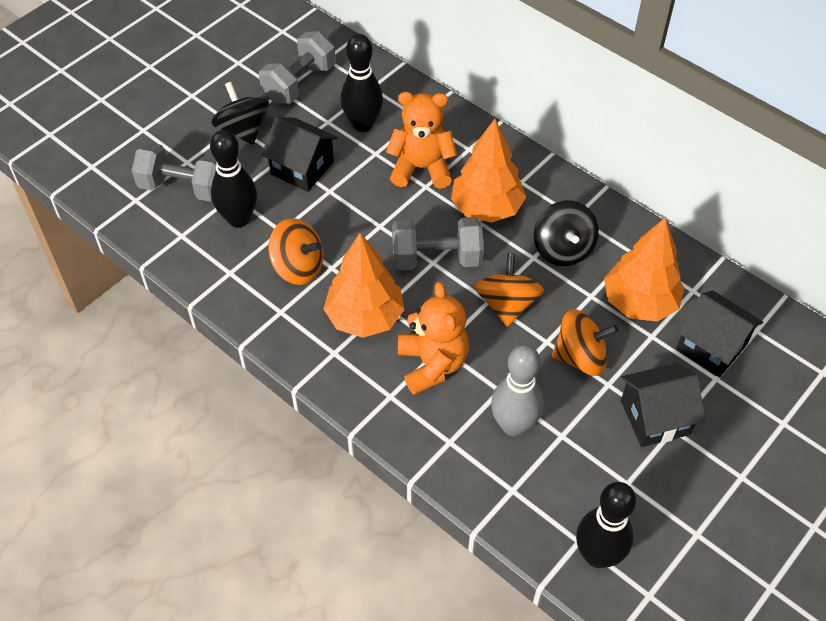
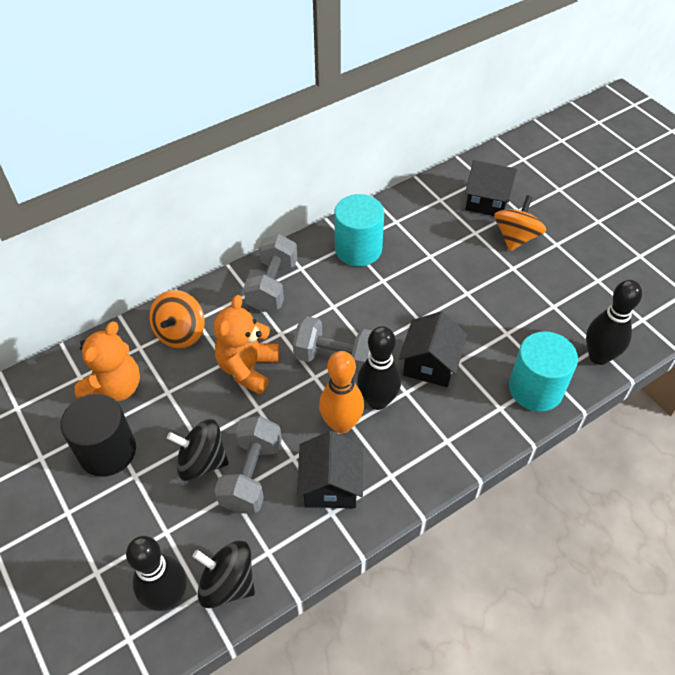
black cylinder: 0 -> 1
grey bowling pin: 1 -> 0
orange bowling pin: 0 -> 1
orange spinning top: 3 -> 2
orange tree: 3 -> 0
turquoise cylinder: 0 -> 2

